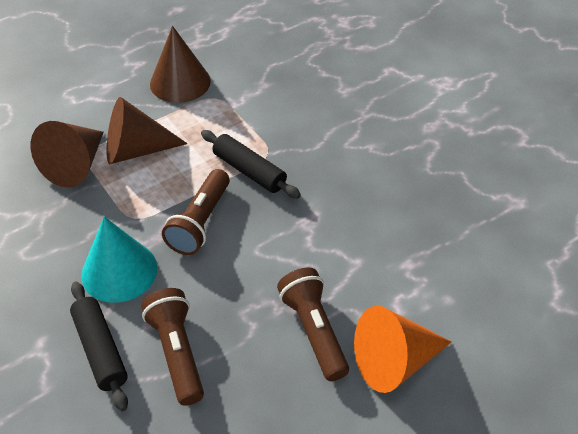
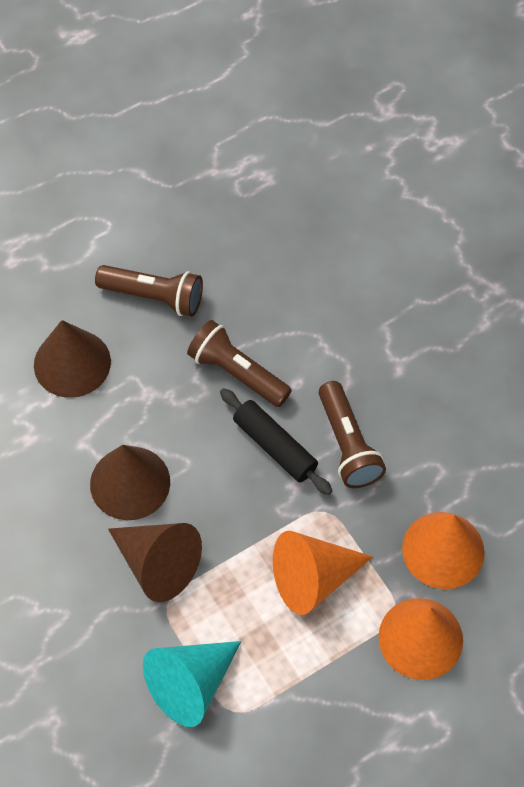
black rolling pin: 2 -> 1
orange cone: 1 -> 3

